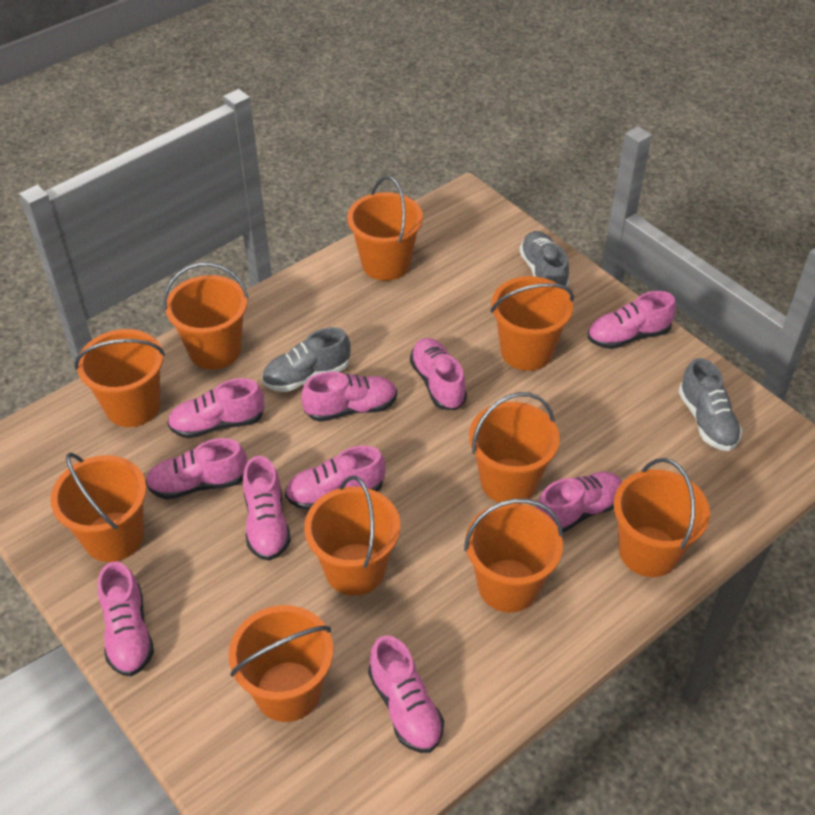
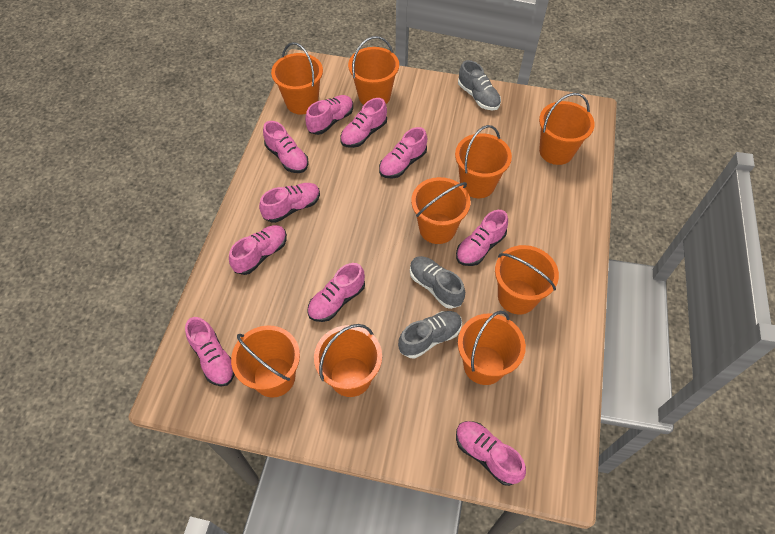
orange bucket: 10 -> 9

